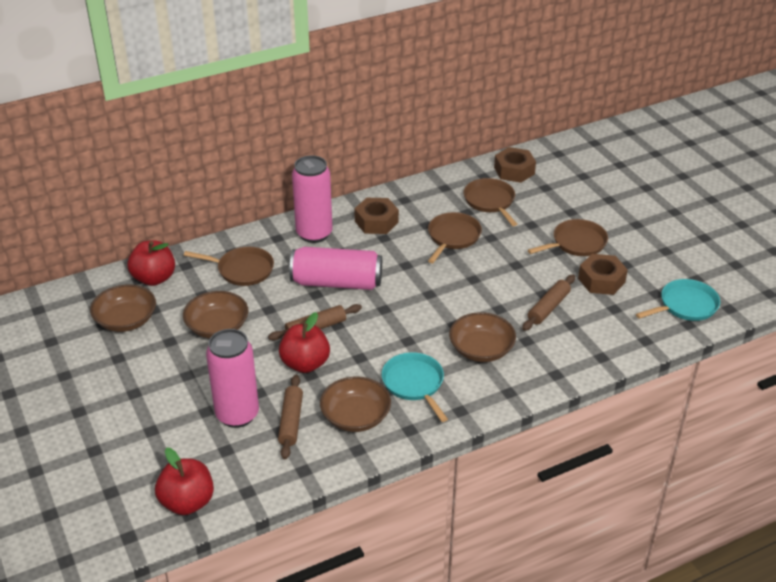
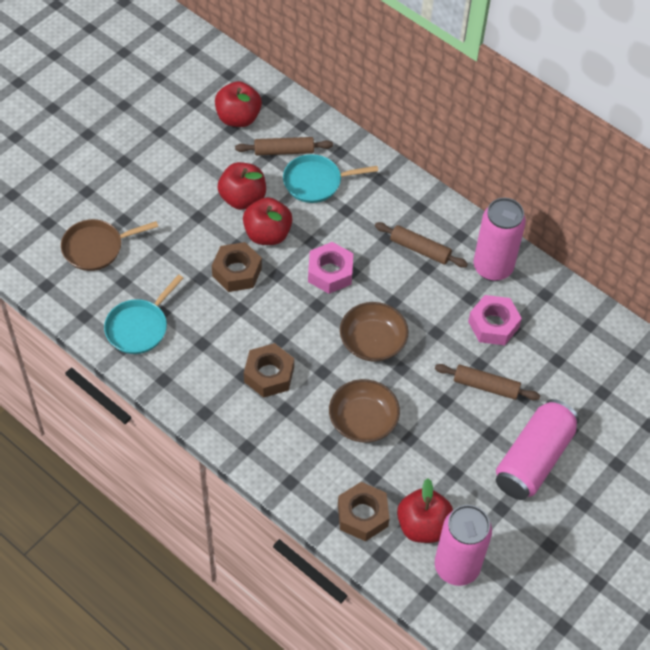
brown bowl: 4 -> 2
brown pan: 4 -> 1
pink nut: 0 -> 2
red apple: 3 -> 4

